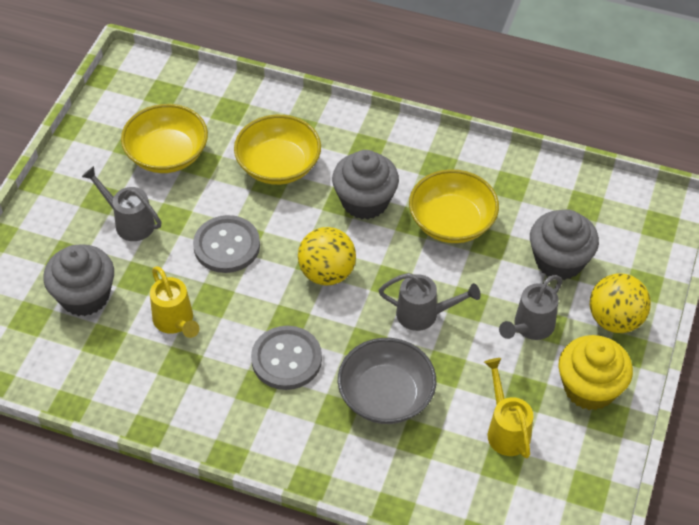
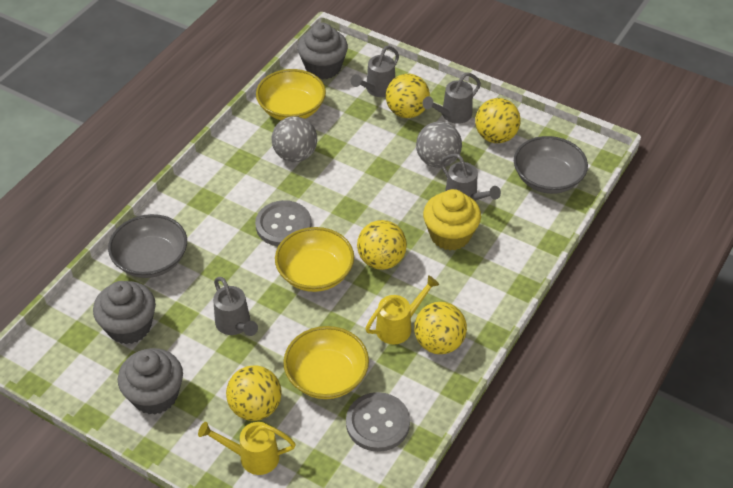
grey ball: 0 -> 2
grey bowl: 1 -> 2
grey watering can: 3 -> 4
yellow ball: 2 -> 5

